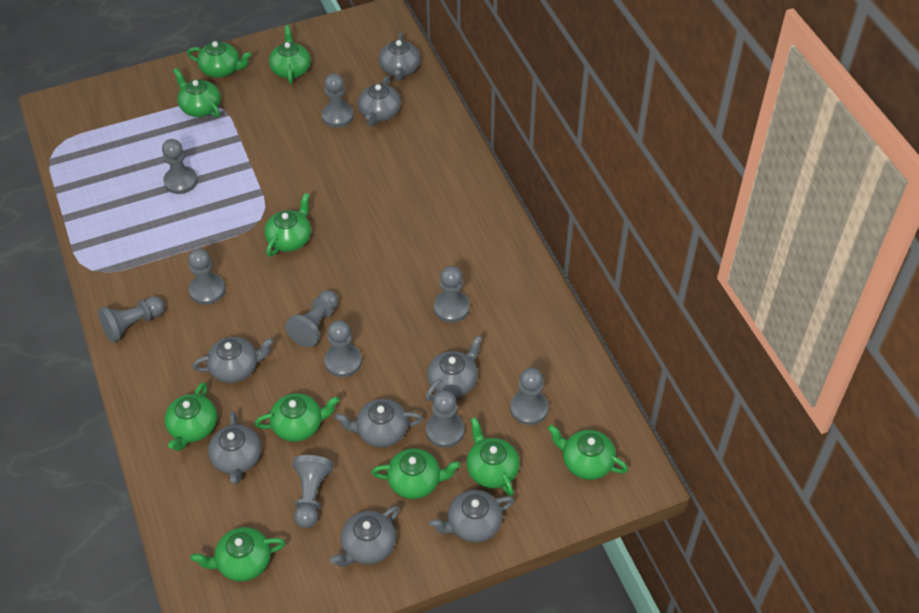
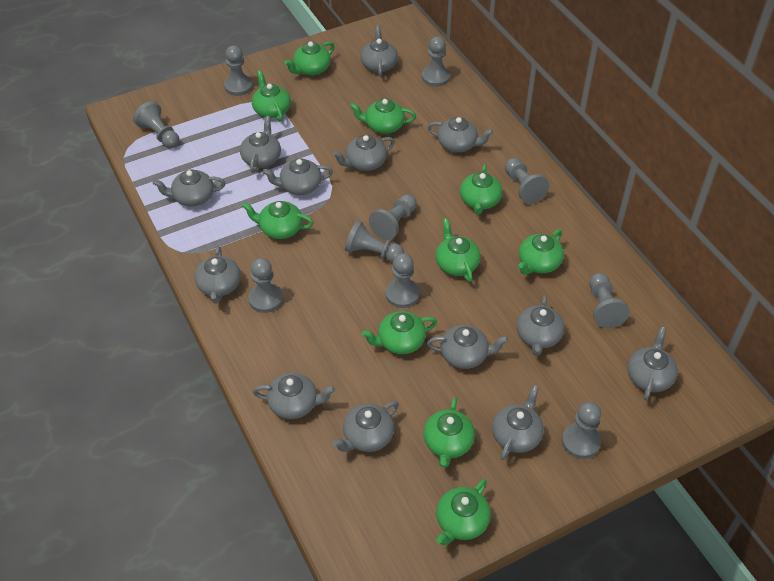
grey teapot: 8 -> 13

